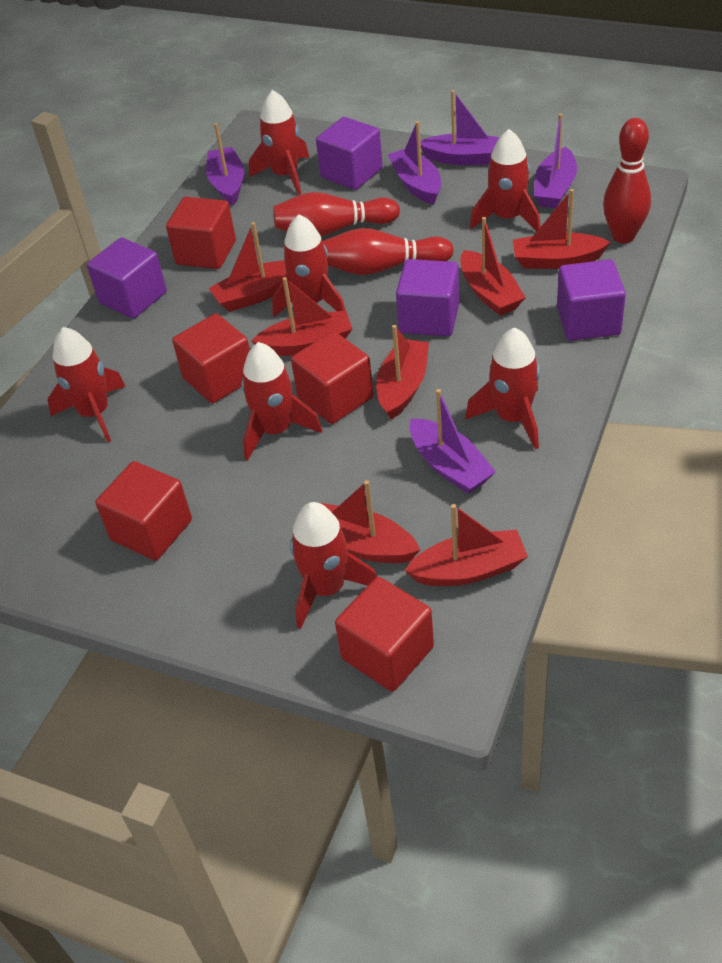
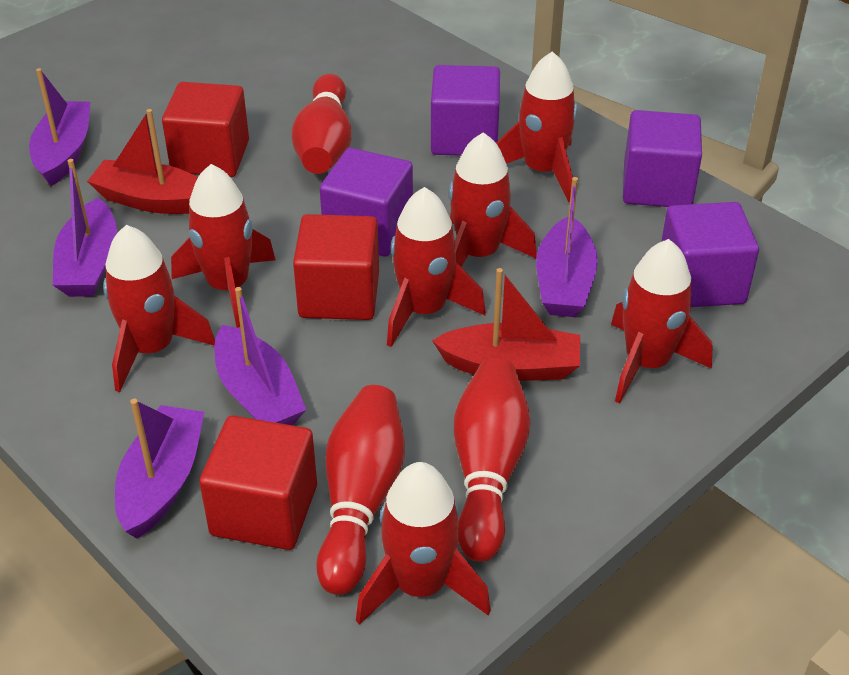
red boat: 7 -> 2
red cube: 5 -> 3

